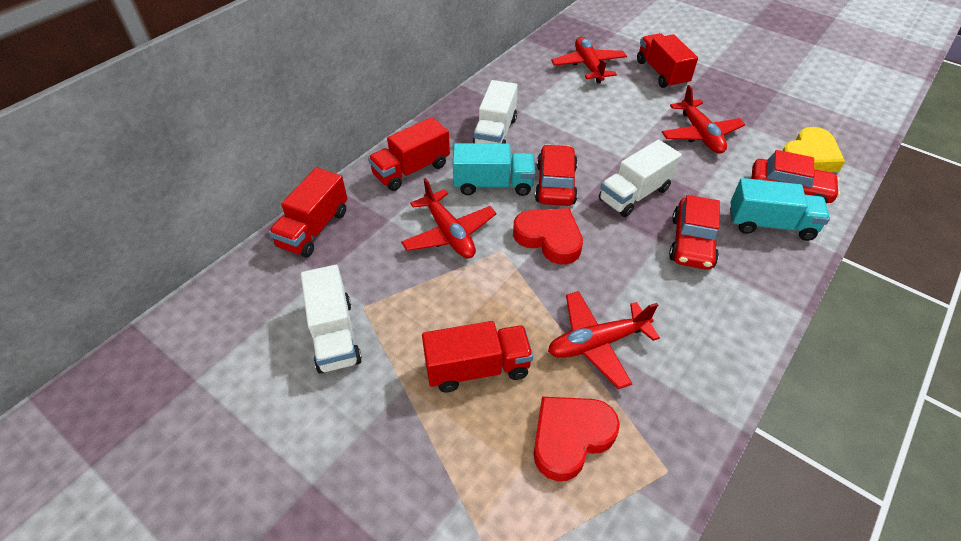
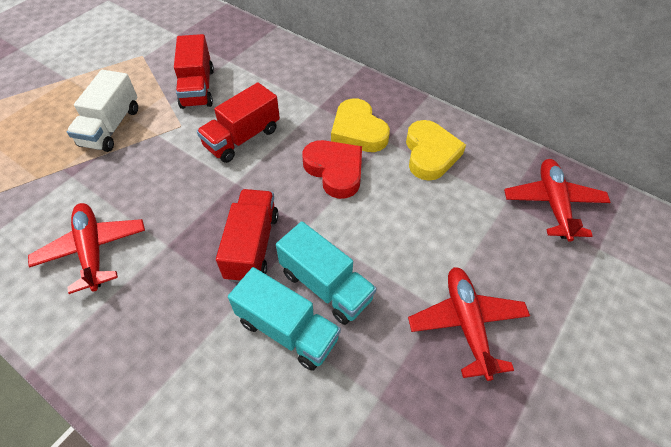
red car: 3 -> 0
red heart: 2 -> 1
red plane: 4 -> 3
red truck: 4 -> 3
white truck: 3 -> 1
yellow heart: 1 -> 2

